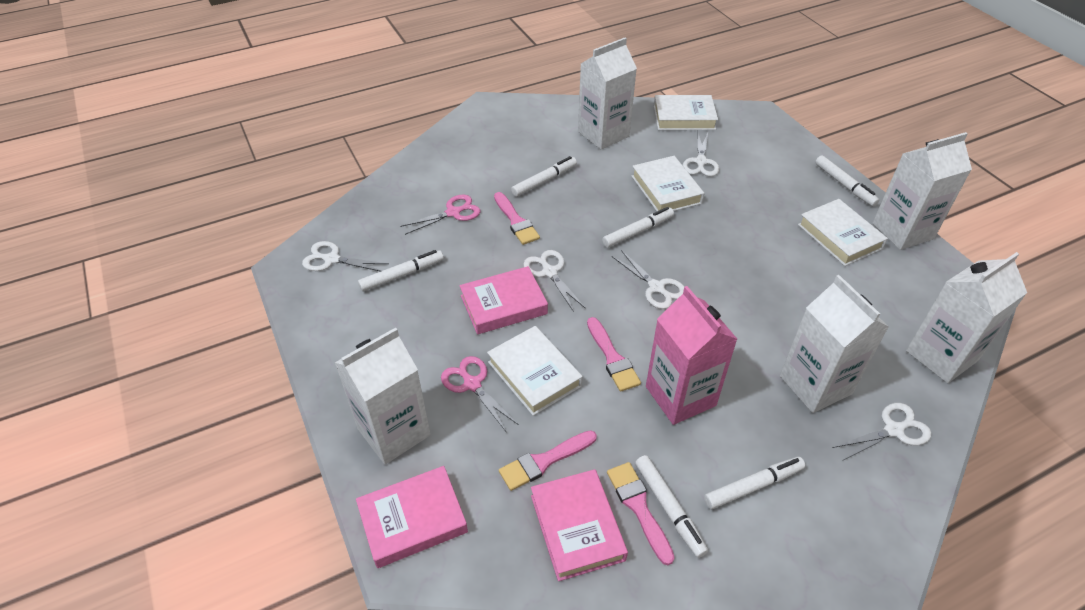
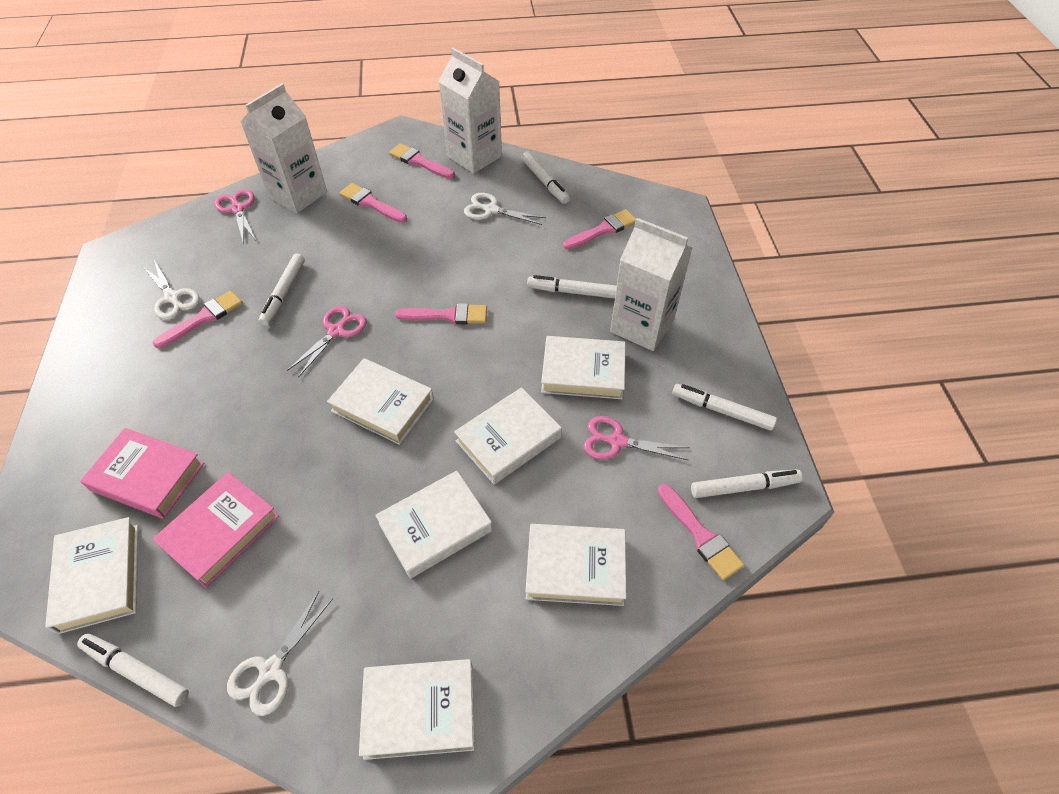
pink book: 3 -> 2
pink brush: 4 -> 6
pink carton: 1 -> 0
pink scissors: 2 -> 3
white book: 4 -> 7
white carton: 5 -> 3
white scissors: 5 -> 3

